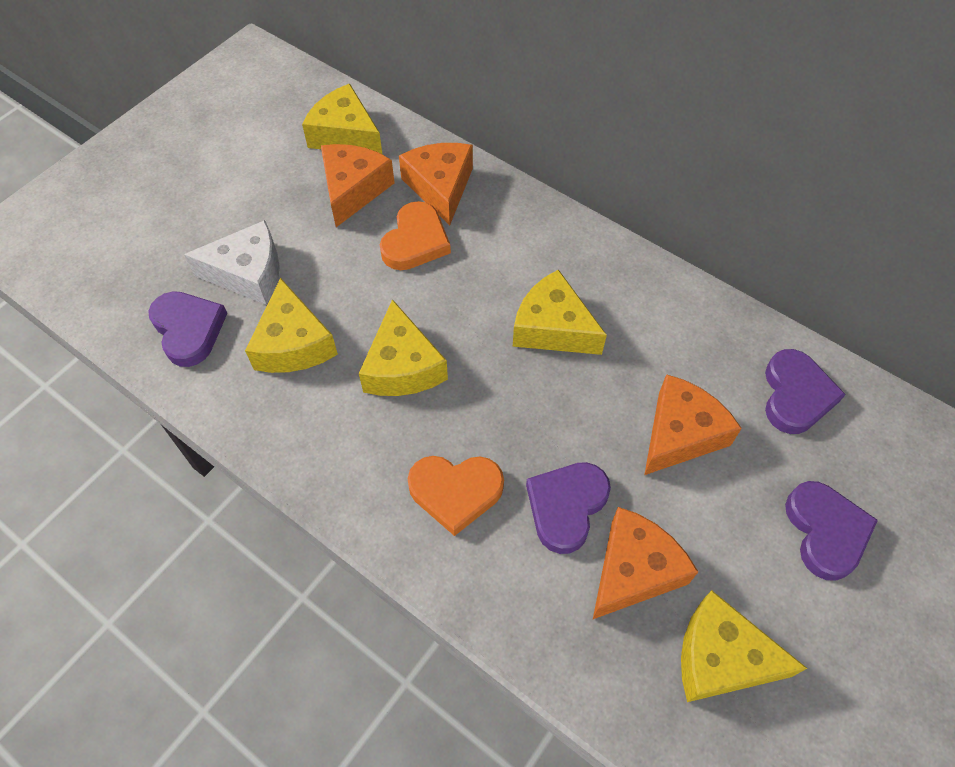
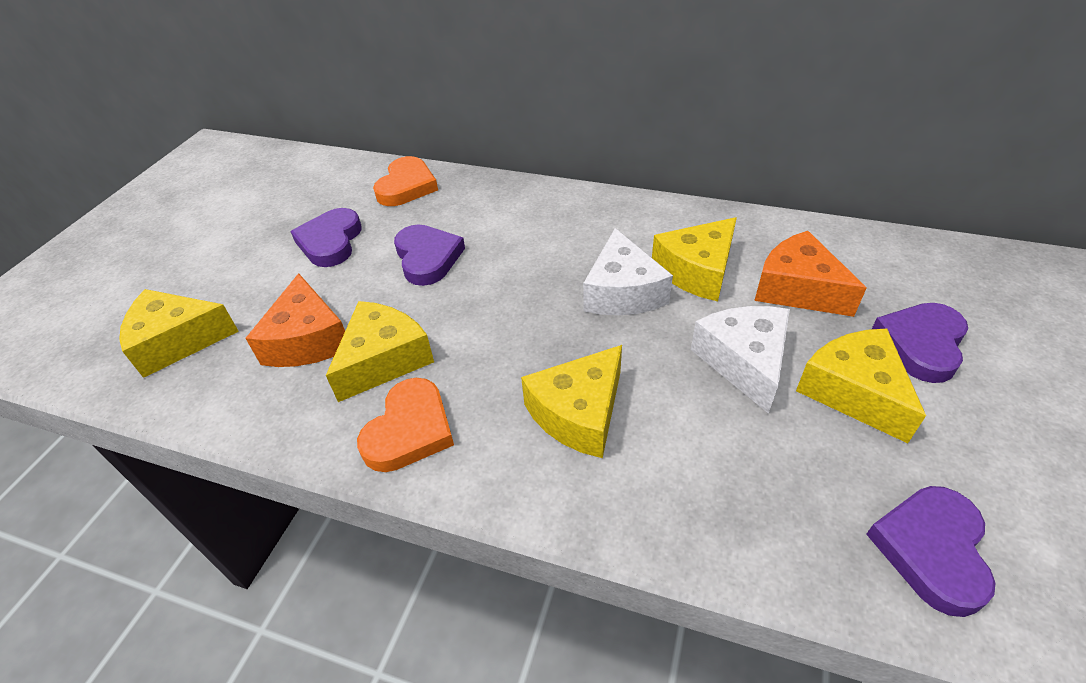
orange cheese: 4 -> 2
white cheese: 1 -> 2

